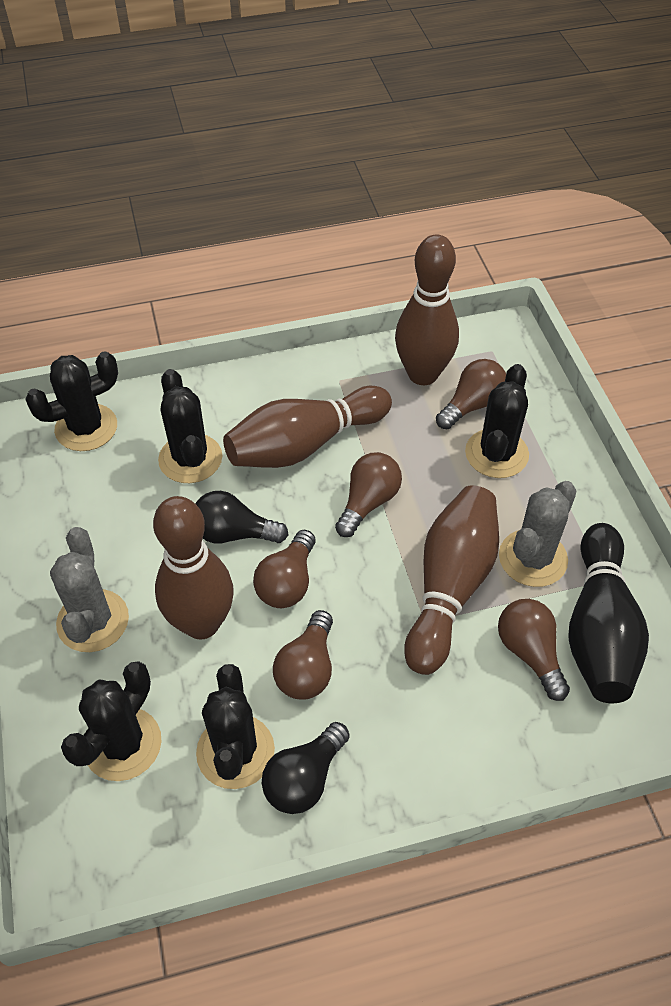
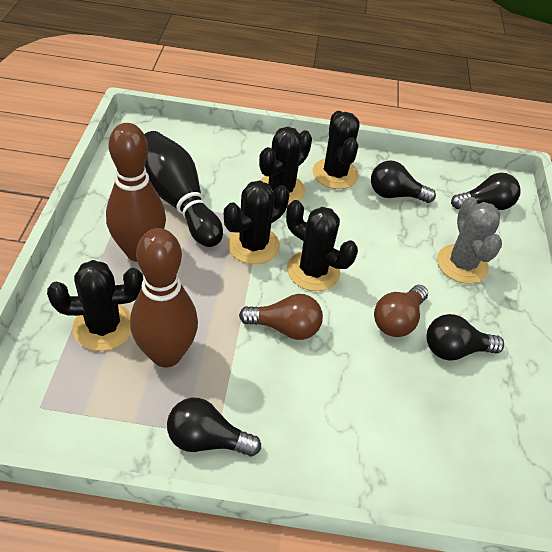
black light bulb: 2 -> 4
brown bowling pin: 4 -> 2
brown light bulb: 5 -> 2
grey cactus: 2 -> 1

